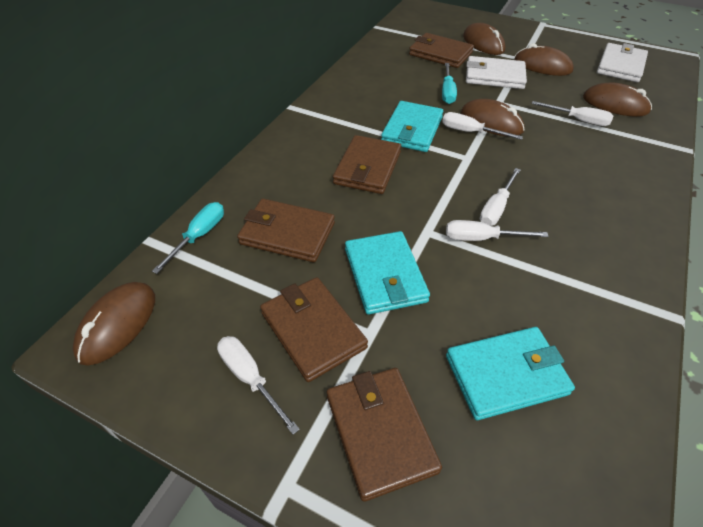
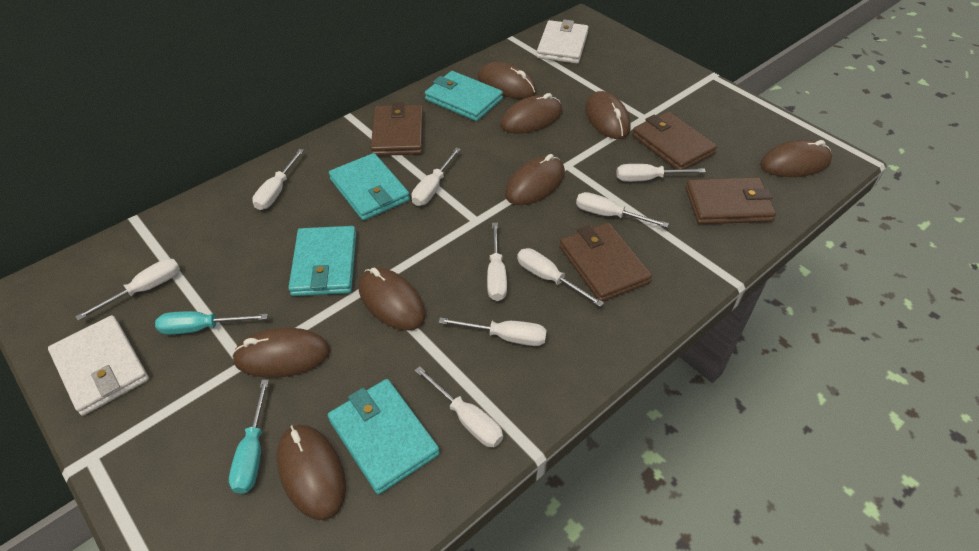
brown mouse: 5 -> 8
brown wallet: 5 -> 4
turquoise wallet: 3 -> 4
white screwdriver: 5 -> 9

